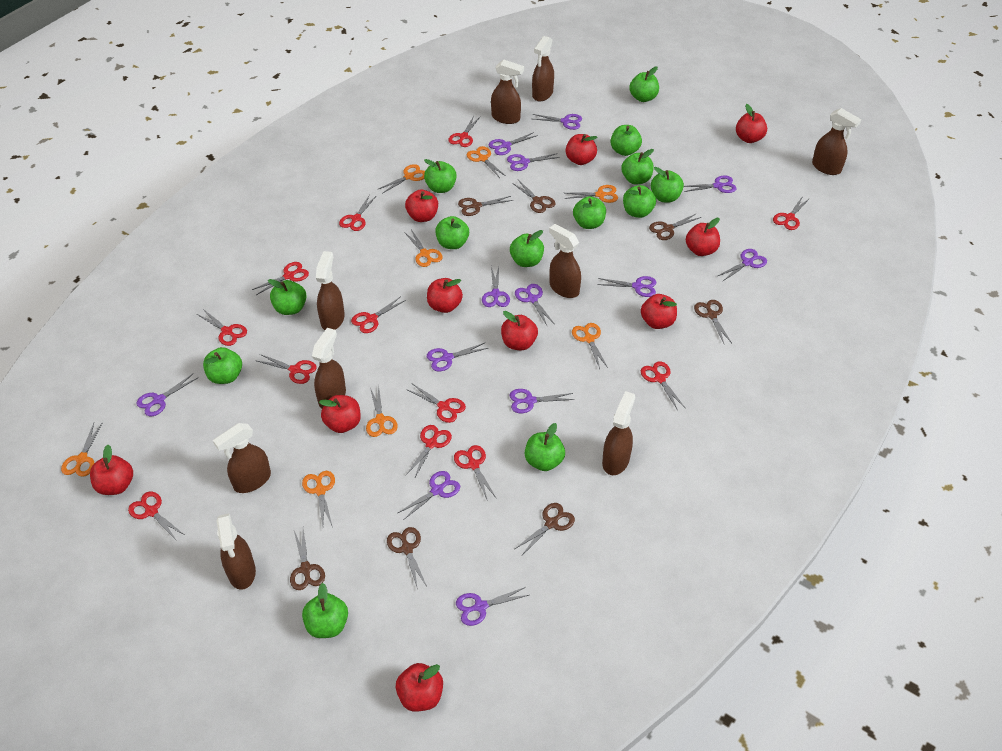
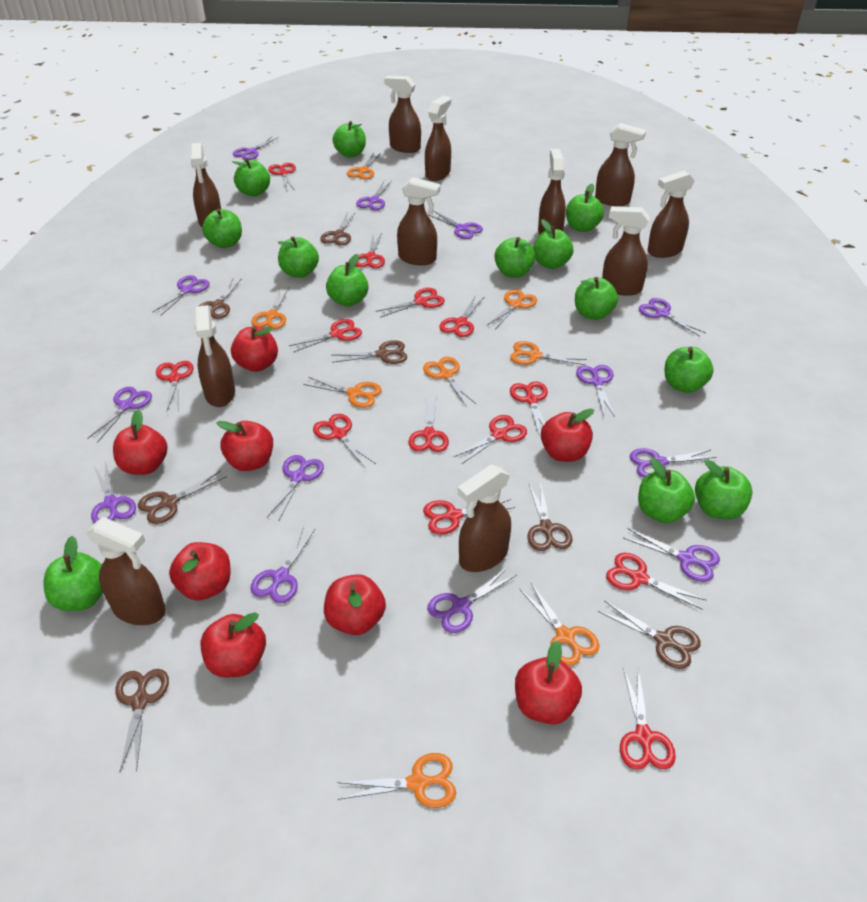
brown spray bottle: 9 -> 11
red apple: 10 -> 8
red scissors: 12 -> 13

